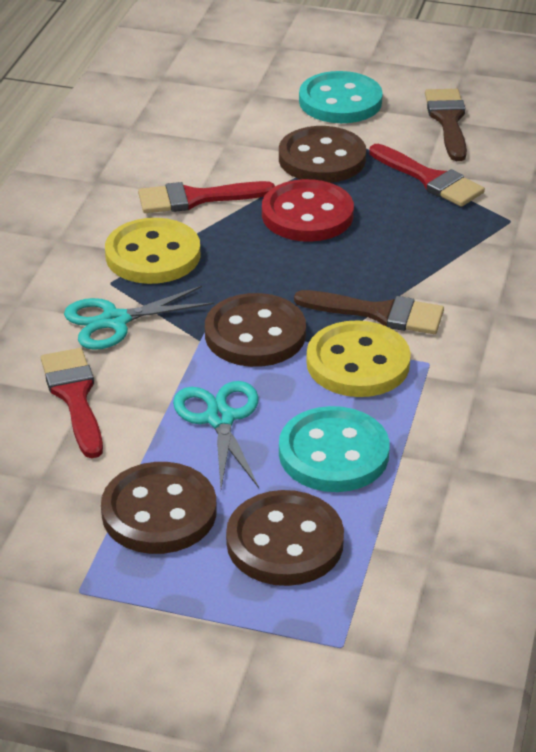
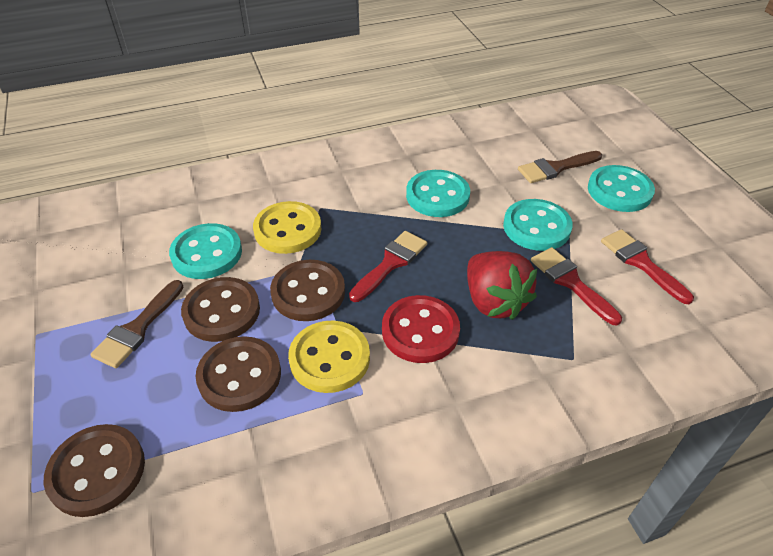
red strawberry: 0 -> 1
turquoise button: 2 -> 4
turquoise scissors: 2 -> 0

